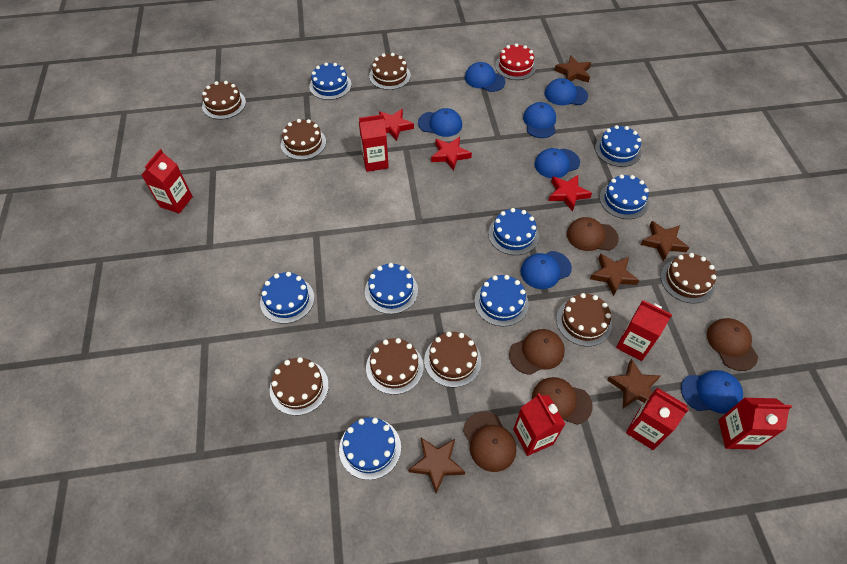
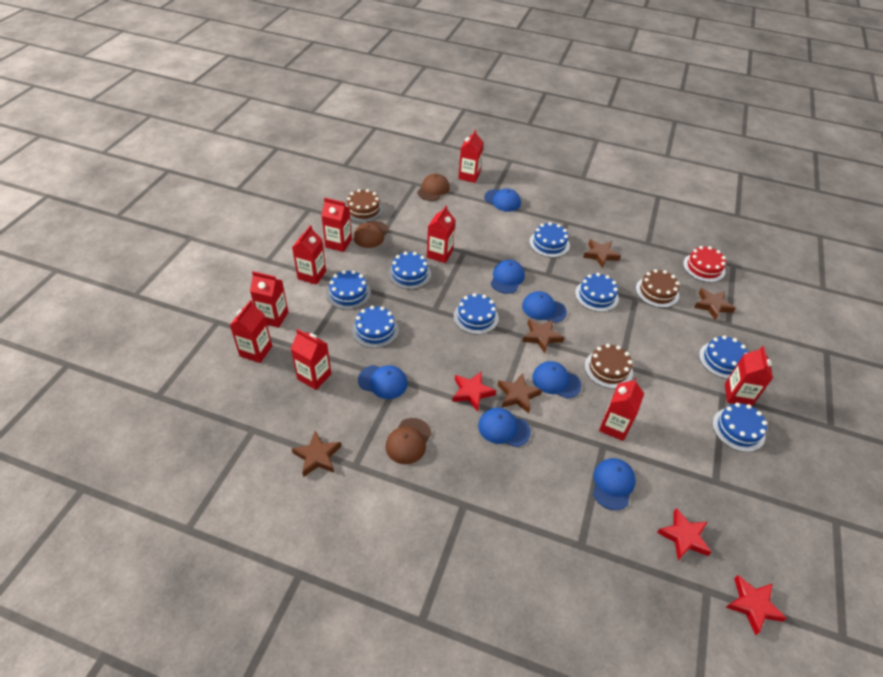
brown cake: 8 -> 3
brown cap: 5 -> 3
red carton: 6 -> 9

